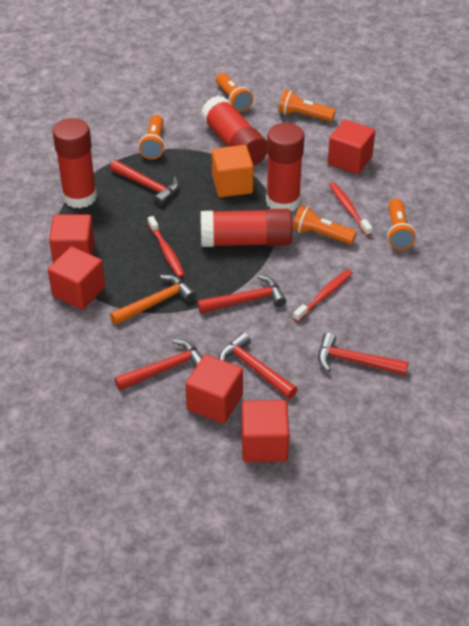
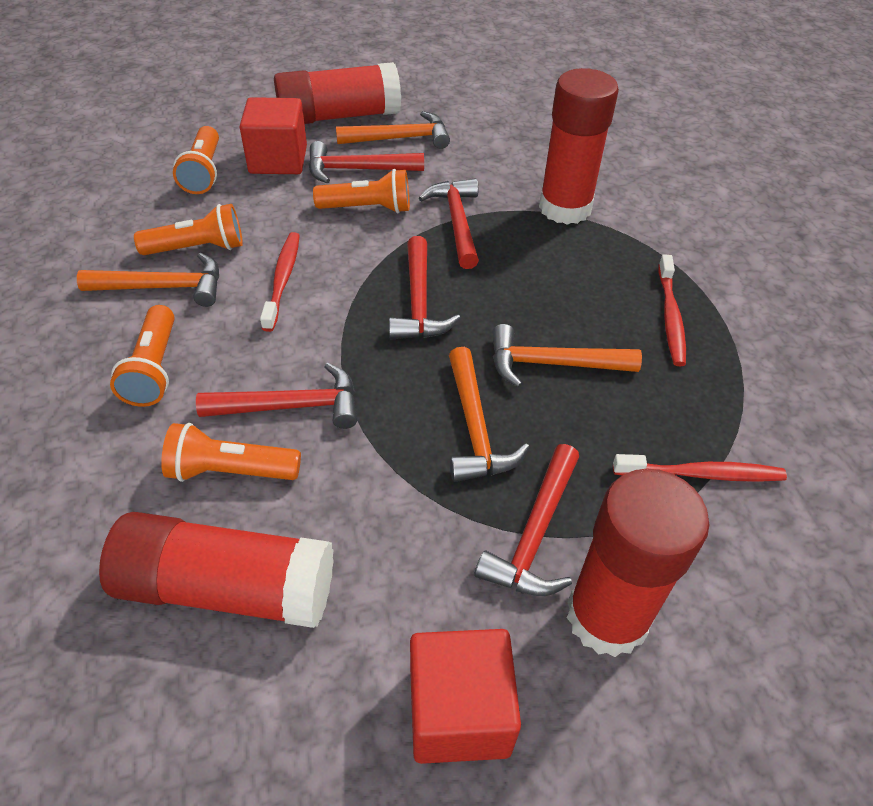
orange cube: 1 -> 0
orange hammer: 1 -> 4
red cube: 5 -> 2

